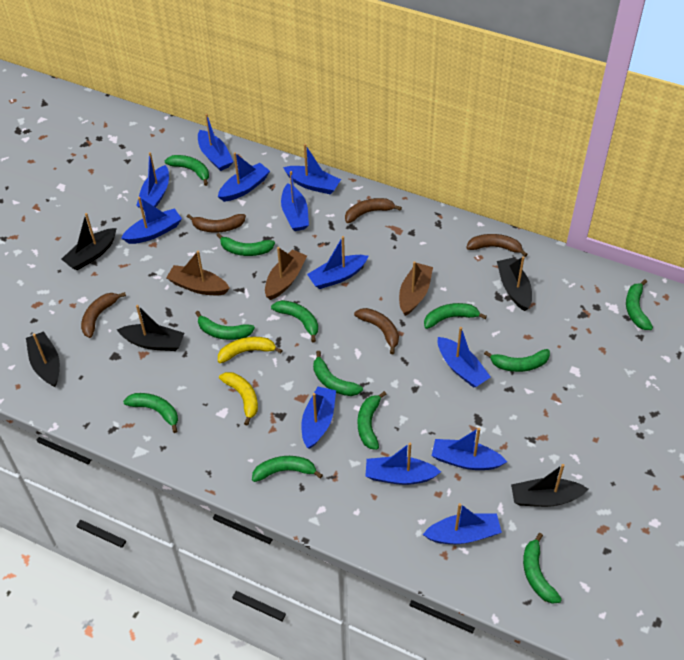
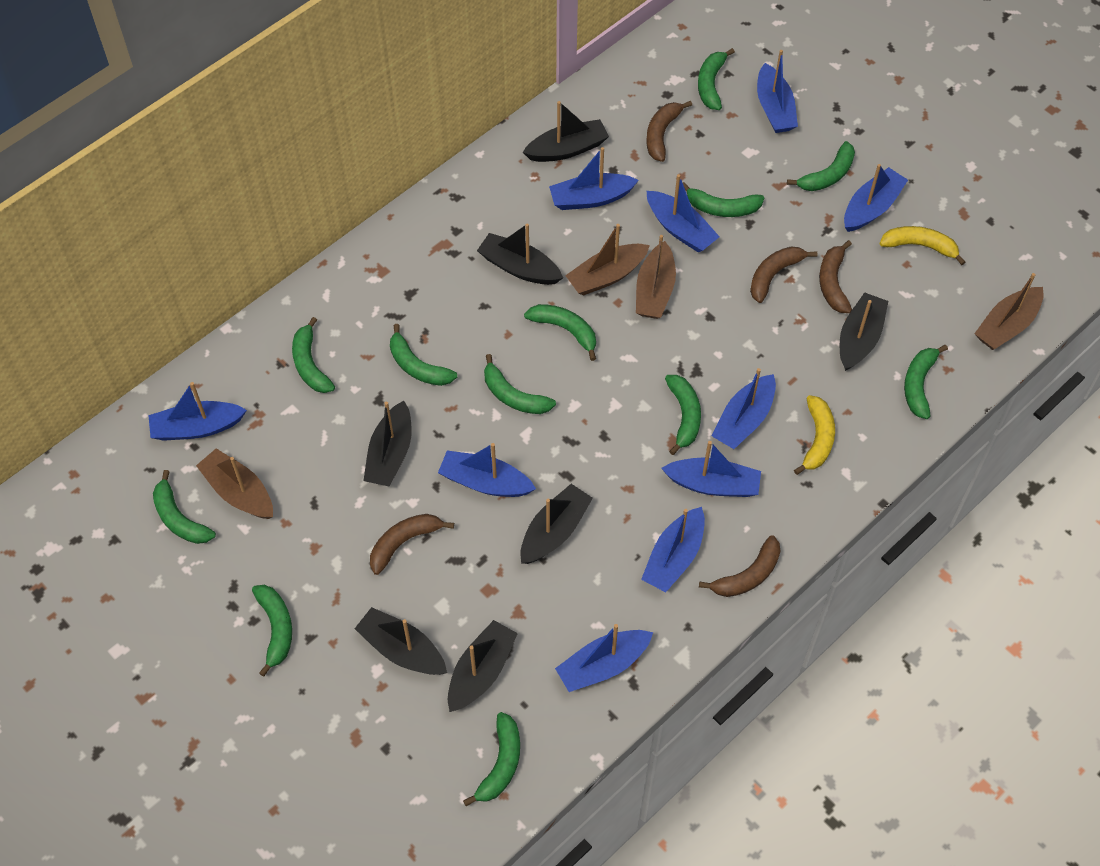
black boat: 5 -> 7
blue boat: 12 -> 10
brown boat: 3 -> 4

